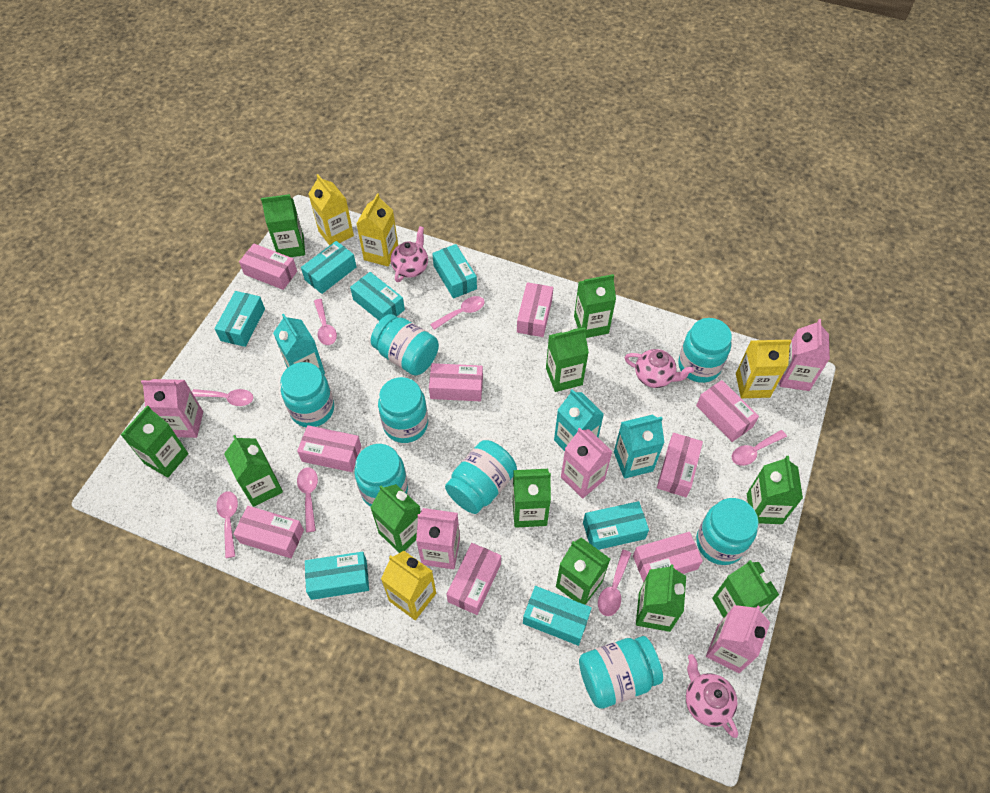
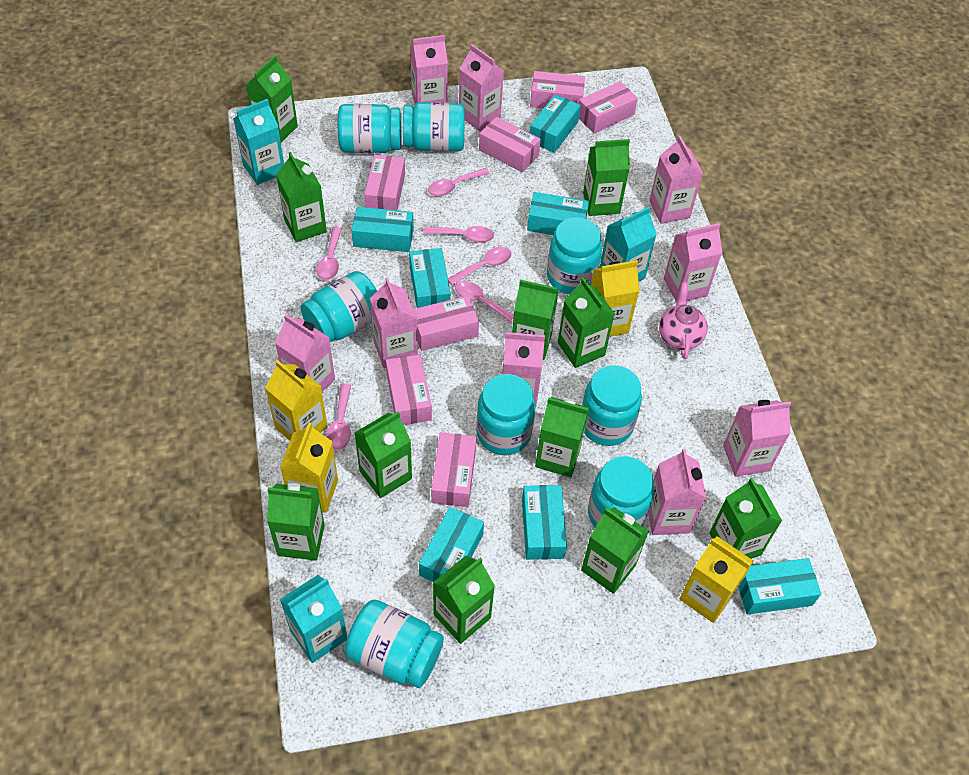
pink box: 9 -> 7
pink carton: 5 -> 9
pink spoon: 7 -> 6
pink teapot: 3 -> 1

